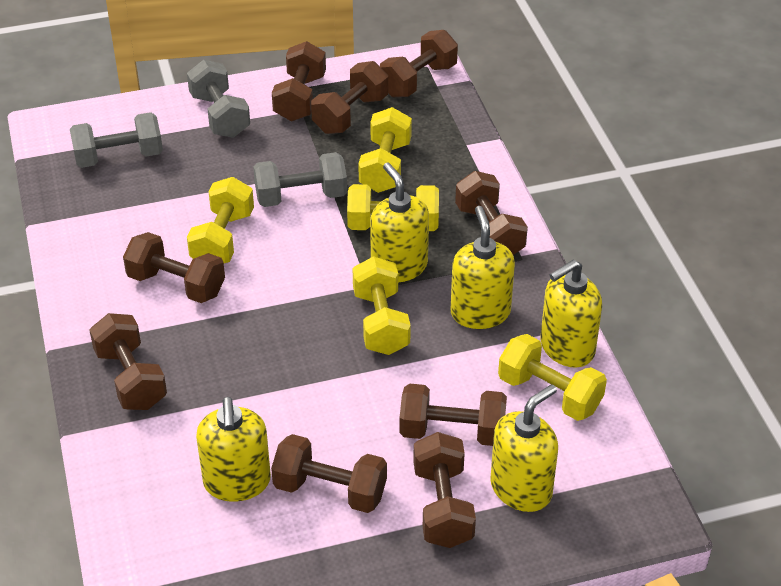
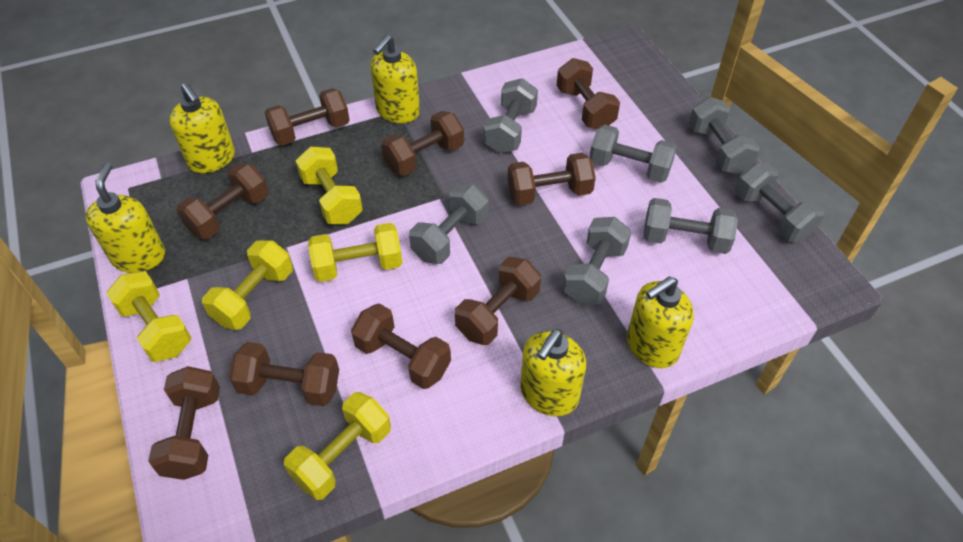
grey dumbbell: 3 -> 7

